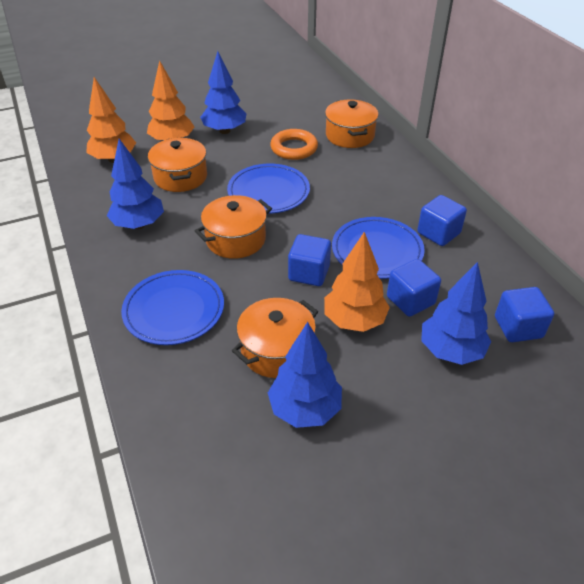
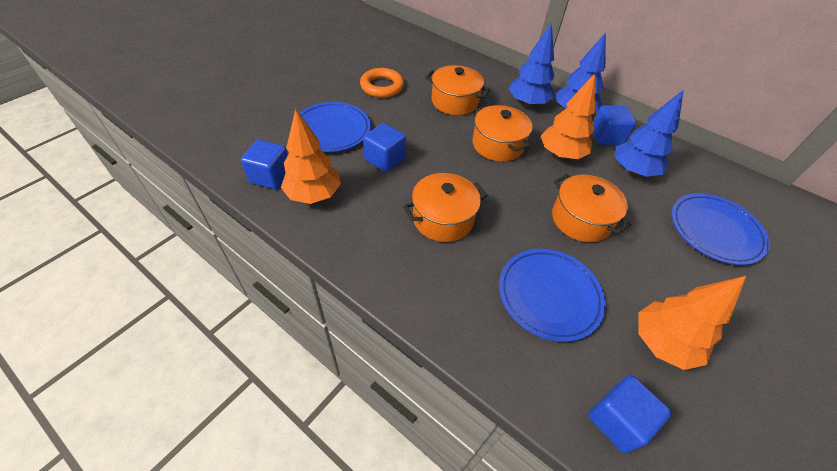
blue tree: 4 -> 3

